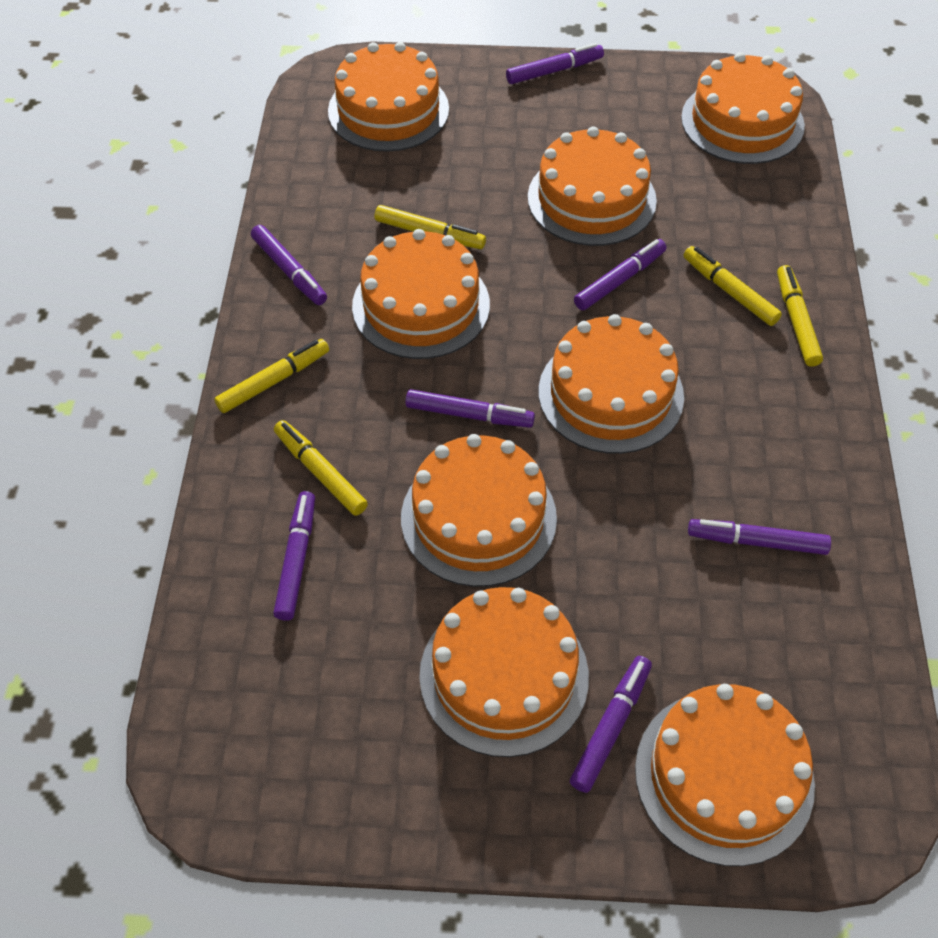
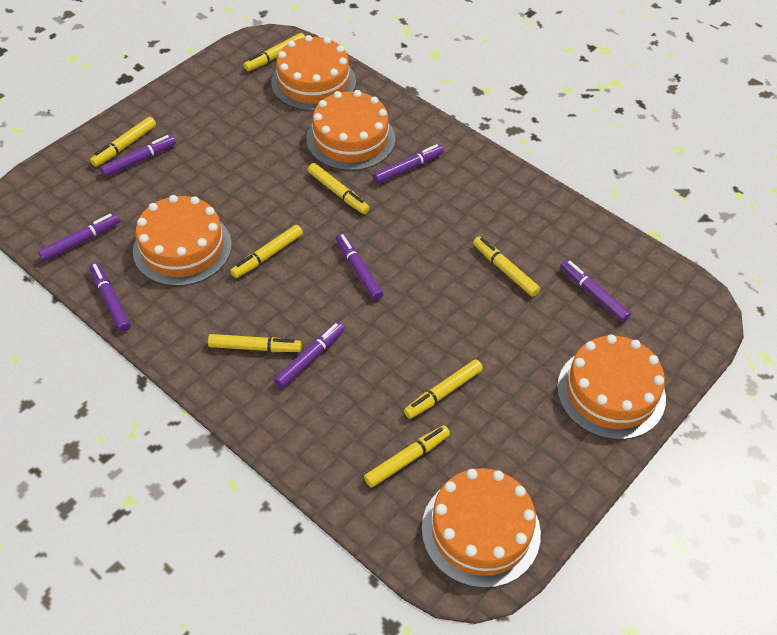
orange cake: 8 -> 5
yellow marker: 5 -> 8

